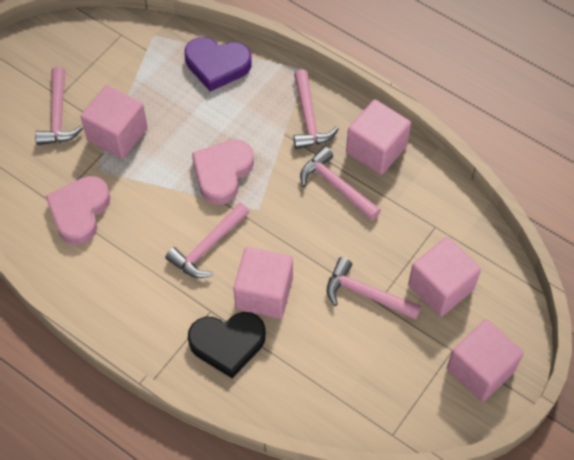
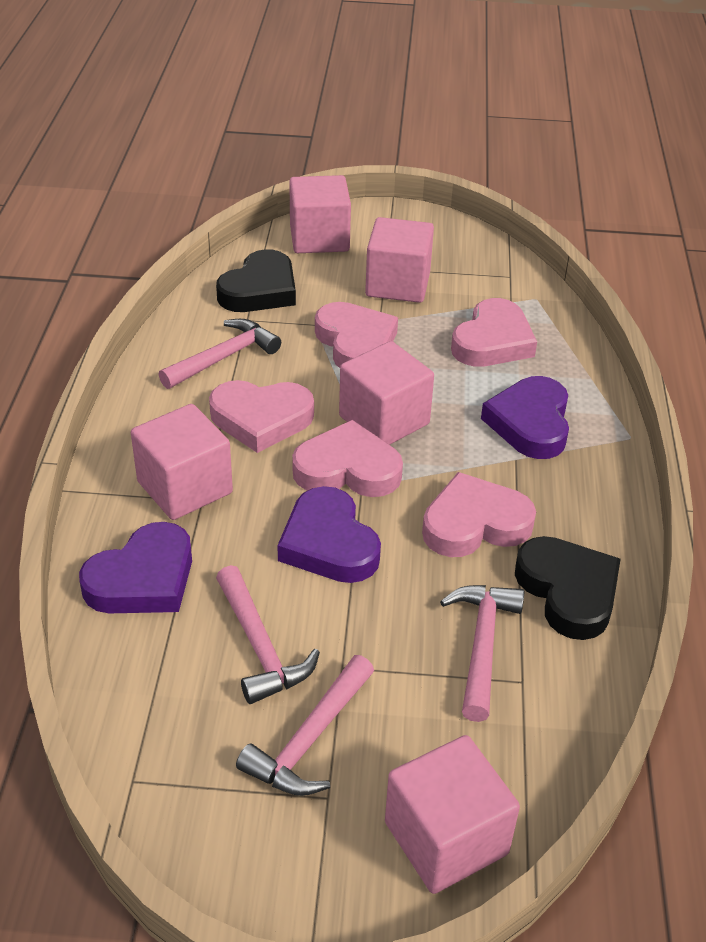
black heart: 1 -> 2
pink hammer: 5 -> 4
pink heart: 2 -> 5
purple heart: 1 -> 3

